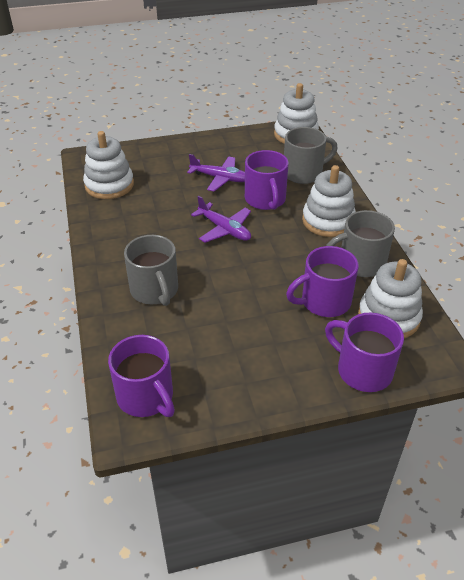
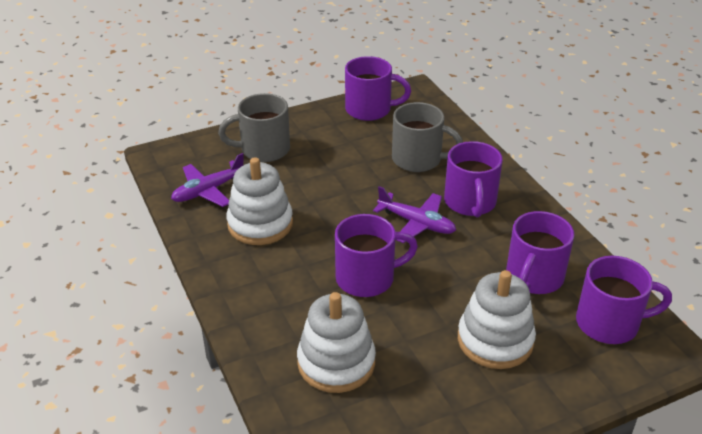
grey mug: 3 -> 2
purple mug: 4 -> 5
white stacking toy: 4 -> 3

